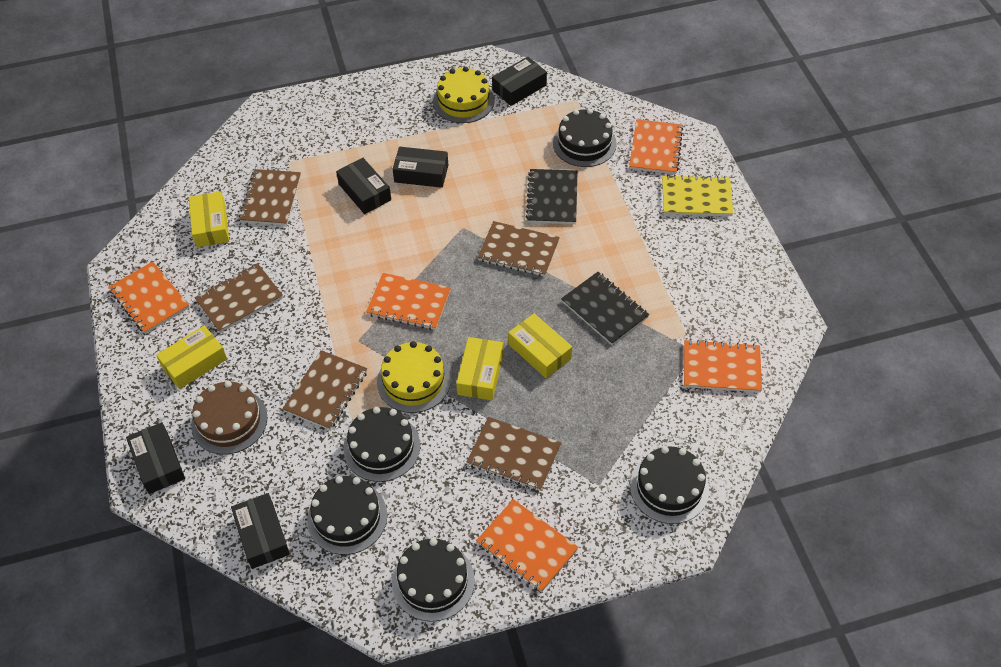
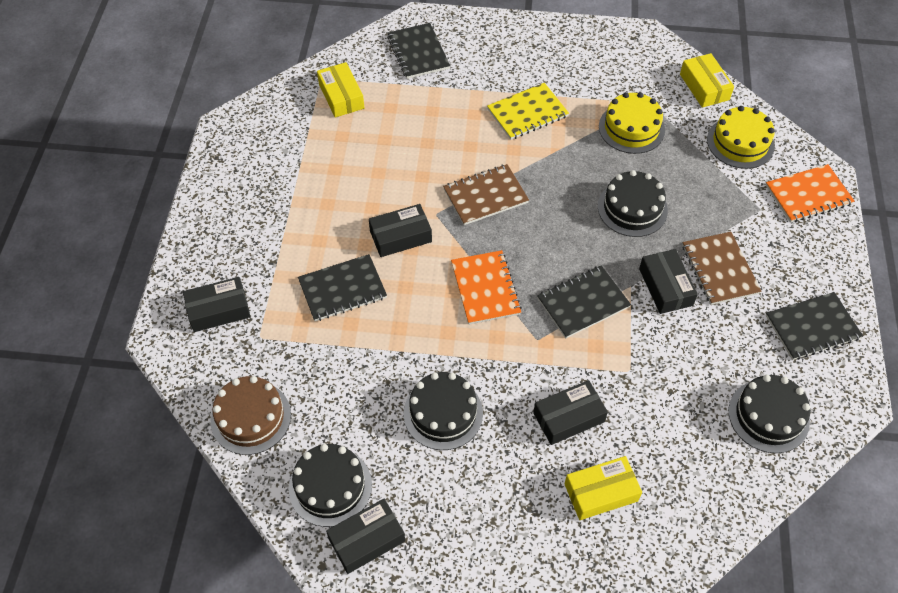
black cake: 5 -> 4
black notebook: 2 -> 4
brown notebook: 5 -> 2
orange notebook: 5 -> 2
yellow box: 4 -> 3

